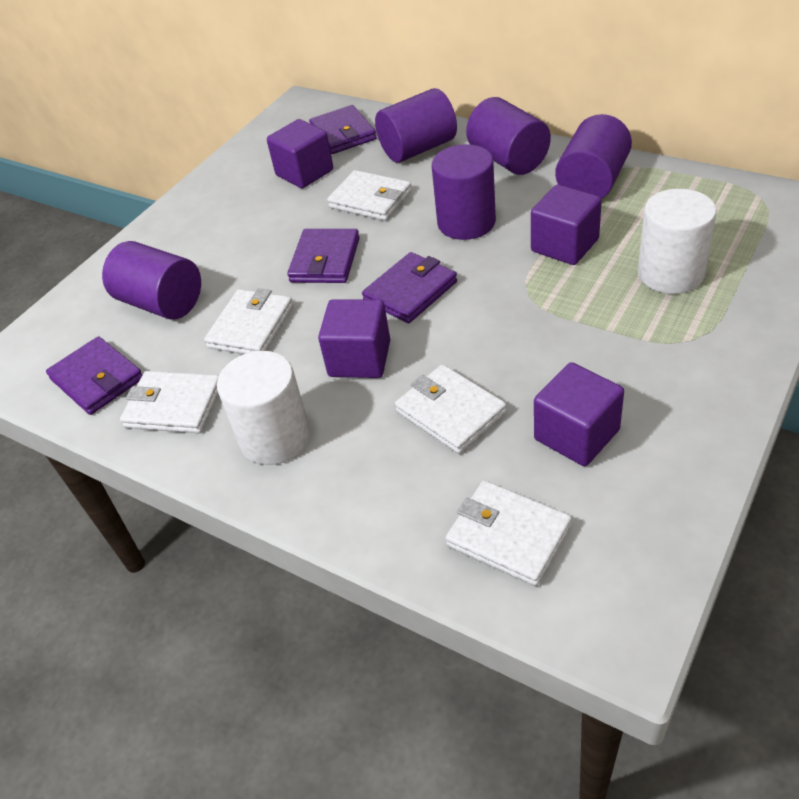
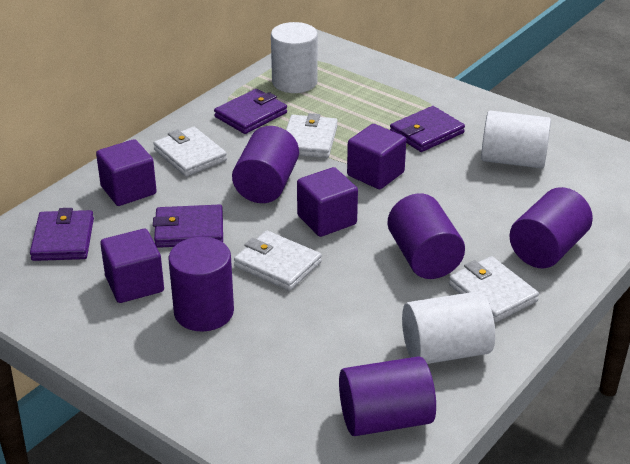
white cylinder: 2 -> 3
white wallet: 5 -> 4

